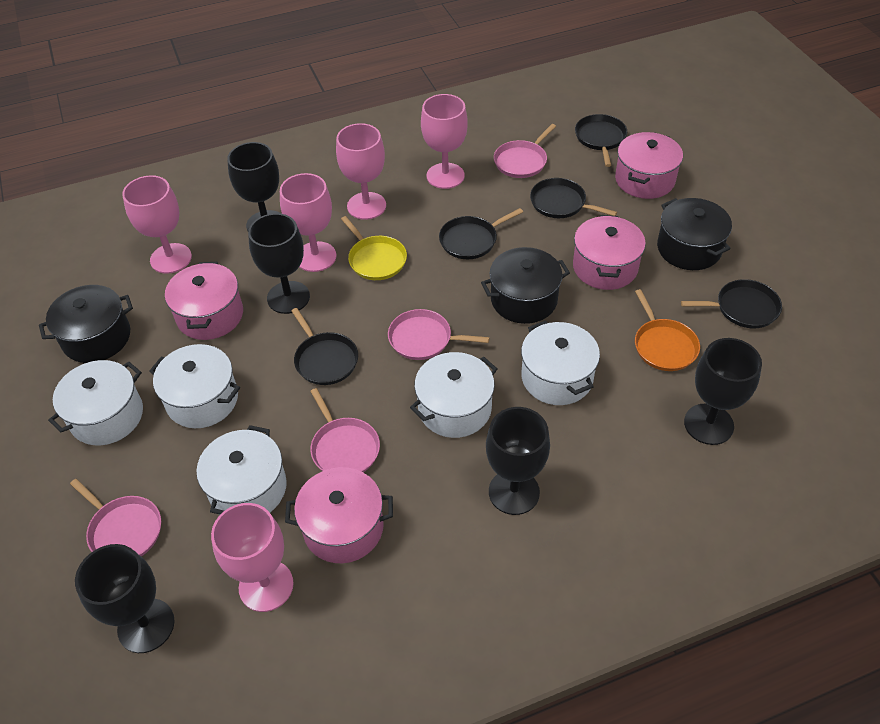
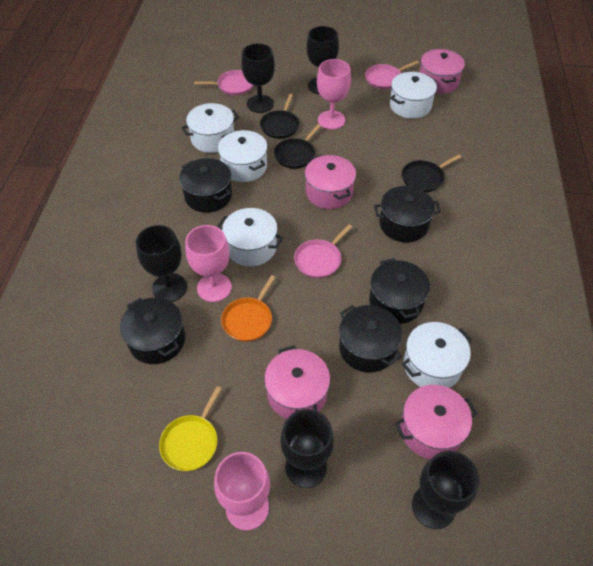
black pan: 5 -> 3
black pot: 3 -> 5
pink goblet: 5 -> 3
pink pan: 4 -> 3

